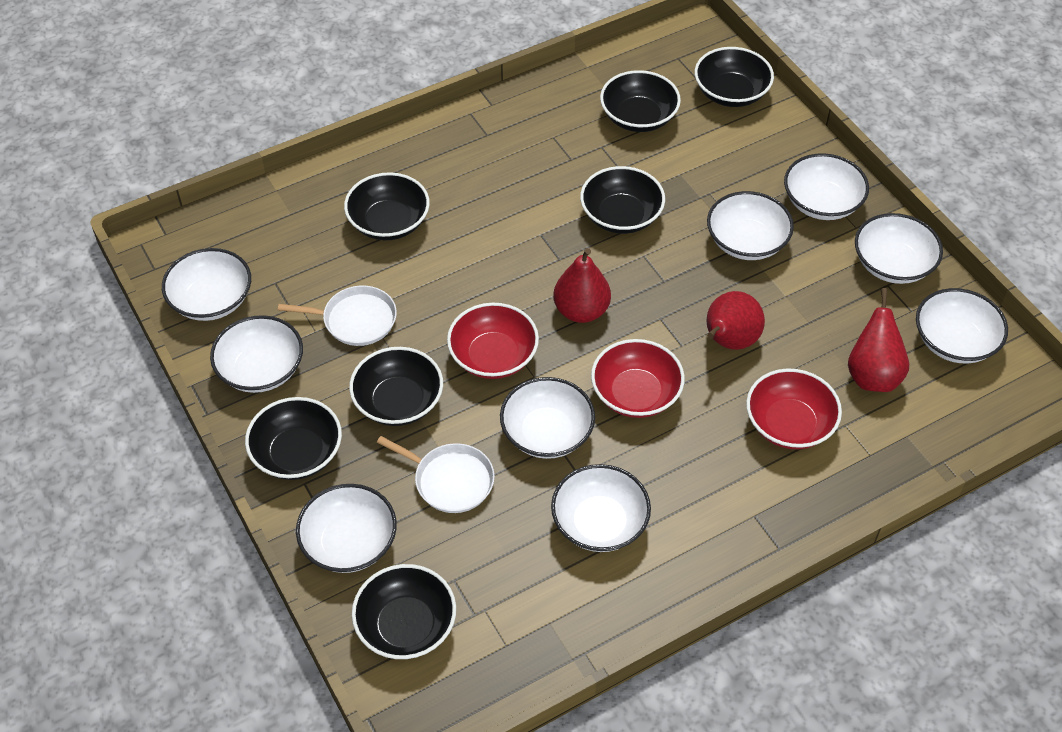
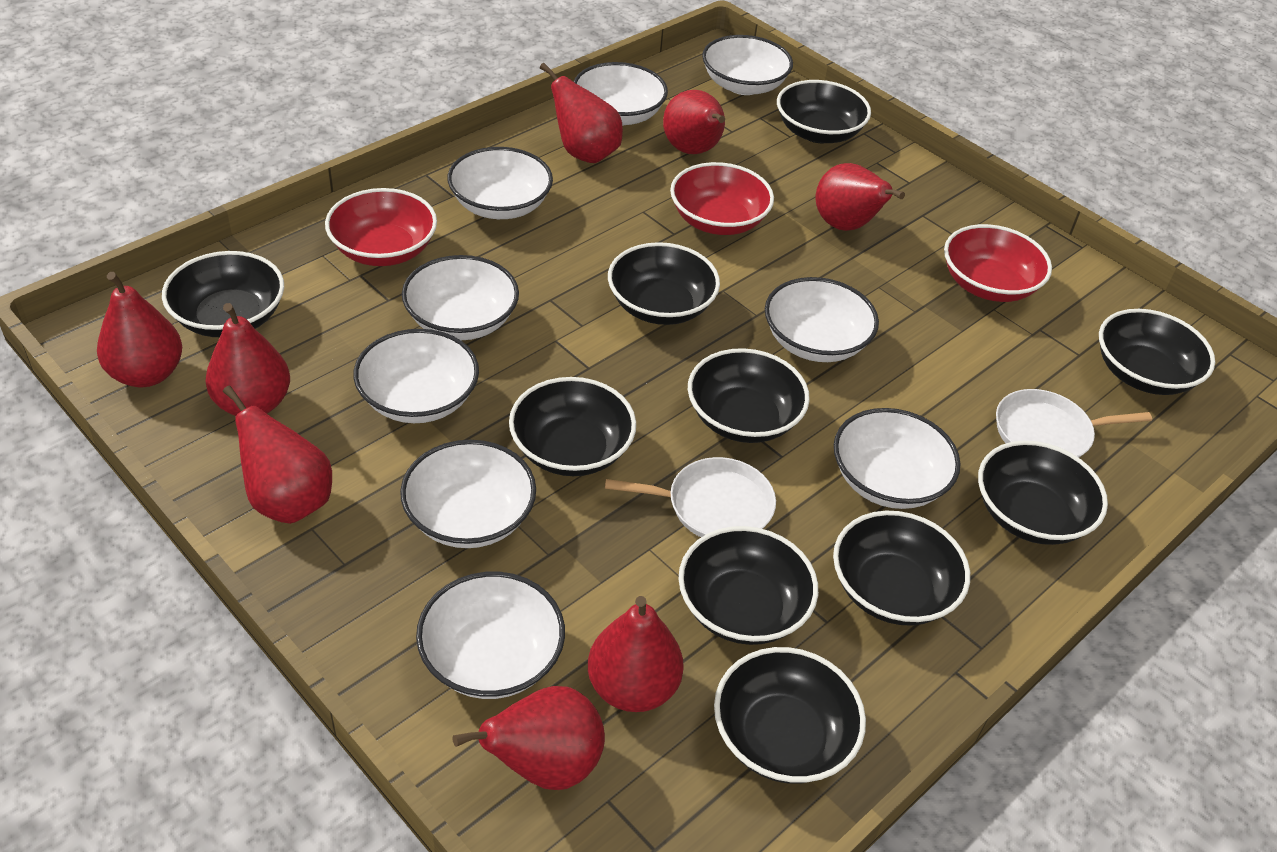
black bowl: 7 -> 10
red pear: 3 -> 8

